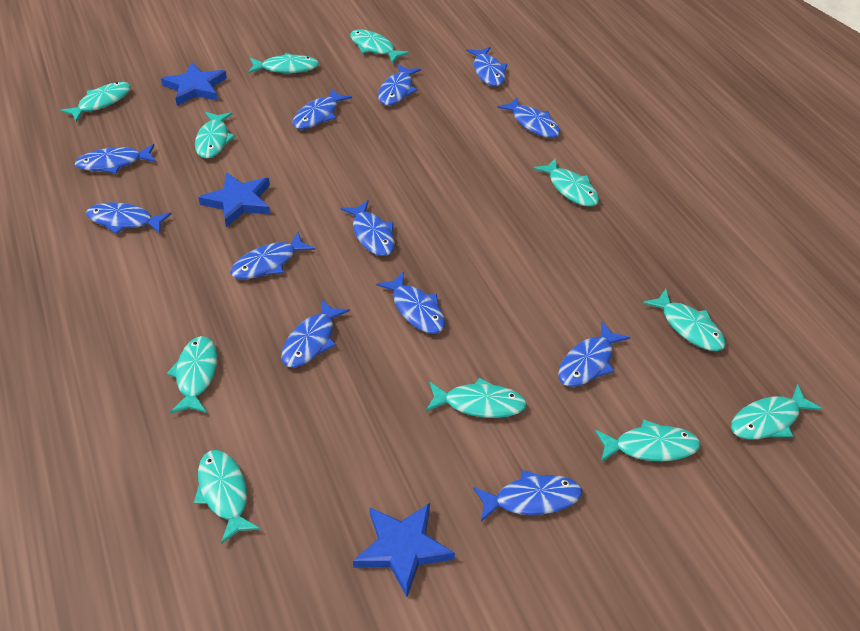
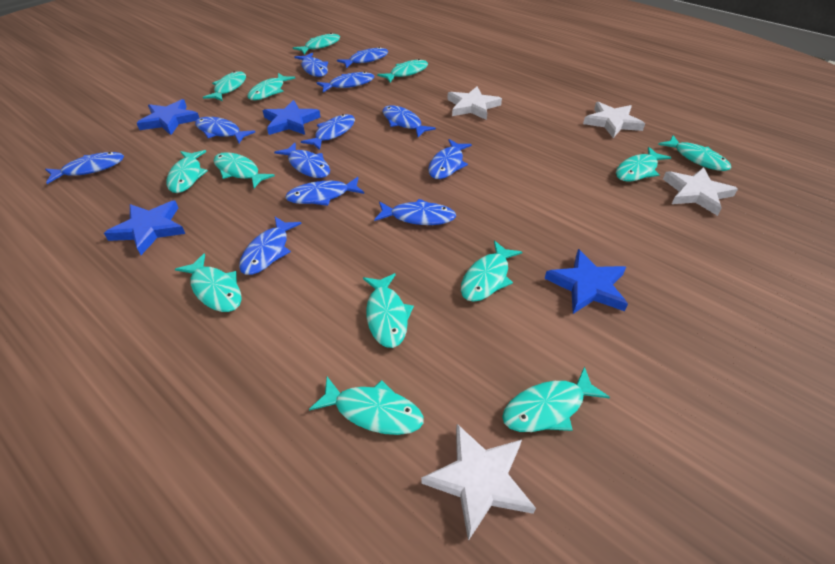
blue star: 3 -> 4
turquoise fish: 11 -> 13
white star: 0 -> 4

